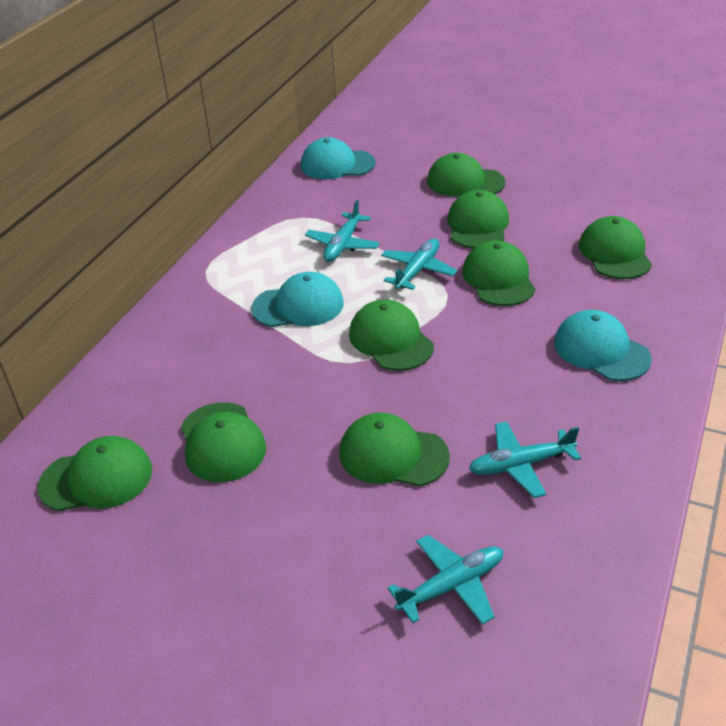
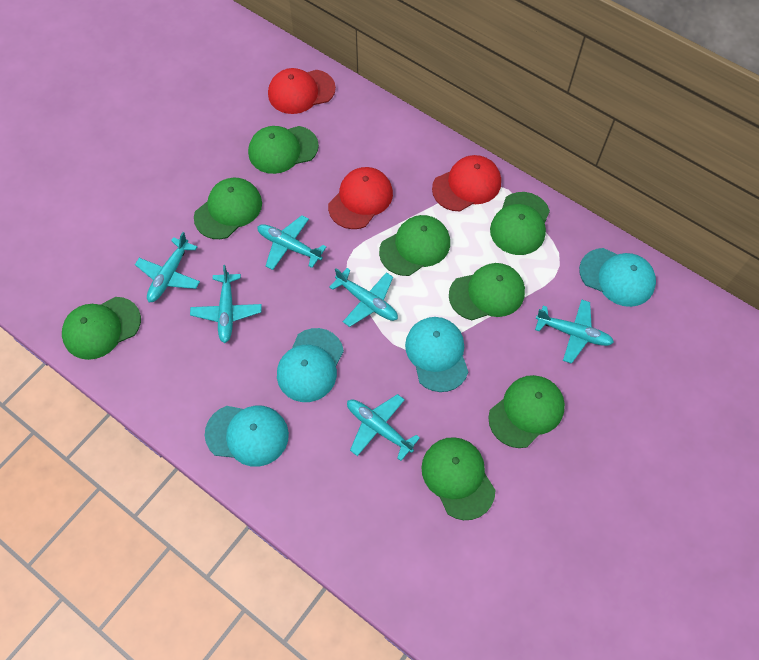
red cap: 0 -> 3
turquoise cap: 3 -> 4
turquoise plane: 4 -> 6

